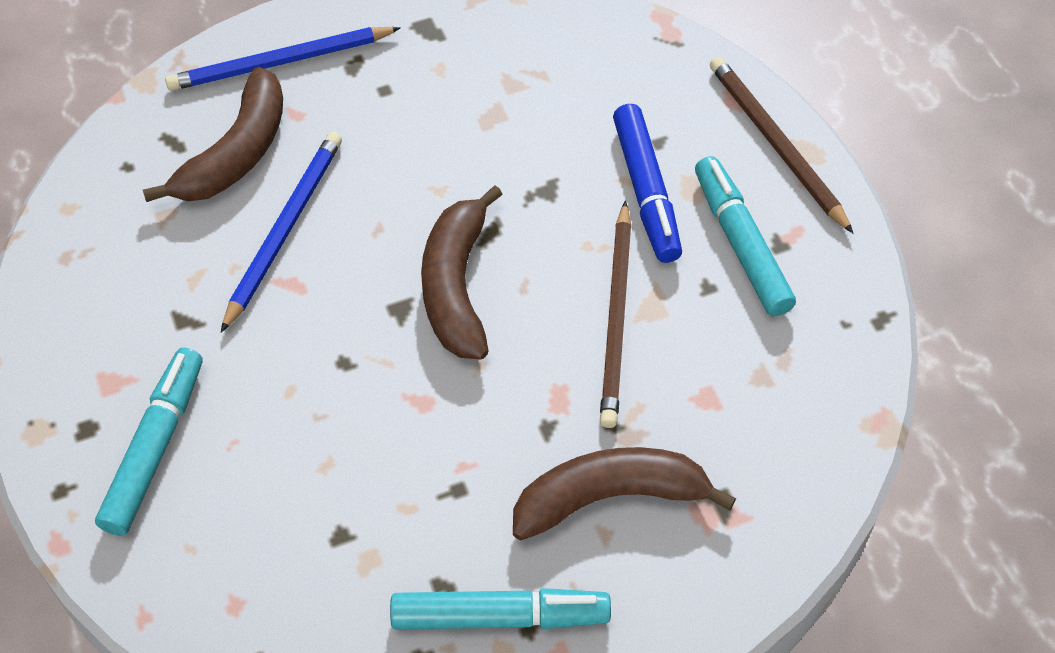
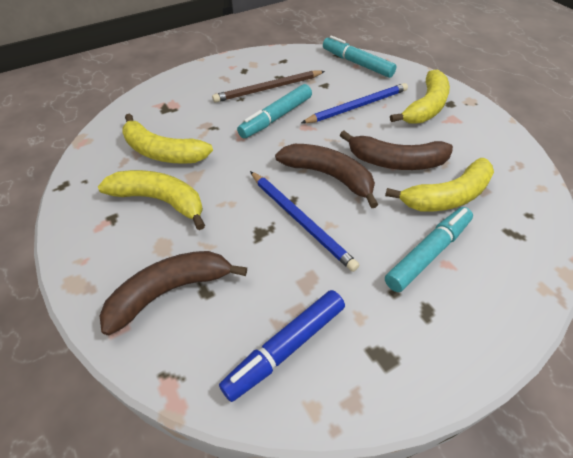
brown pencil: 2 -> 1
yellow banana: 0 -> 4

